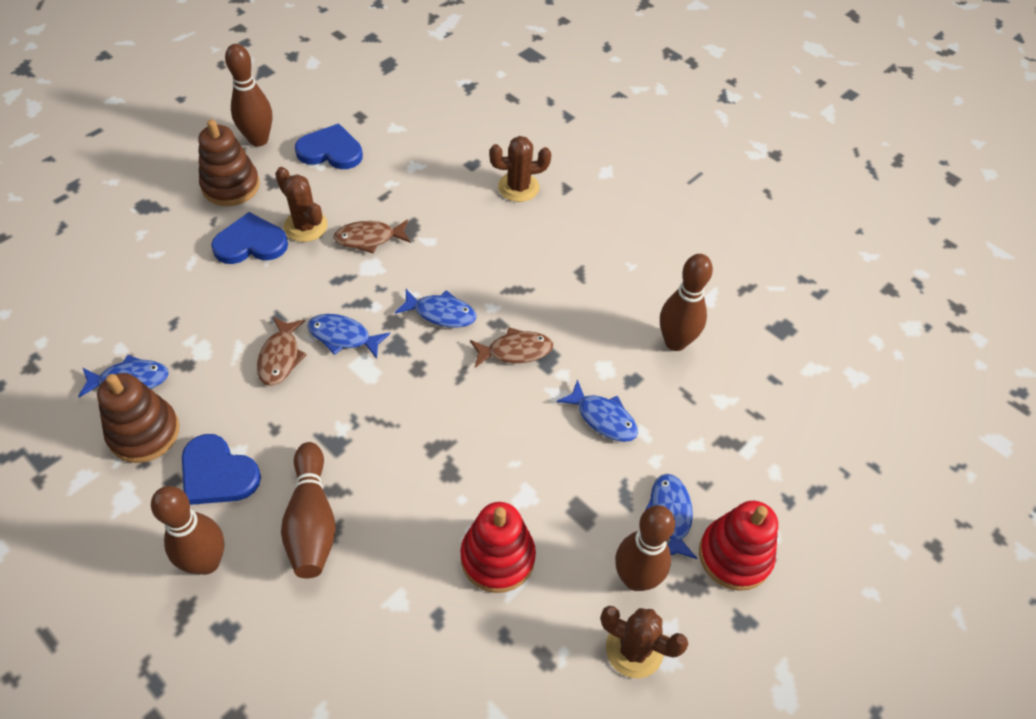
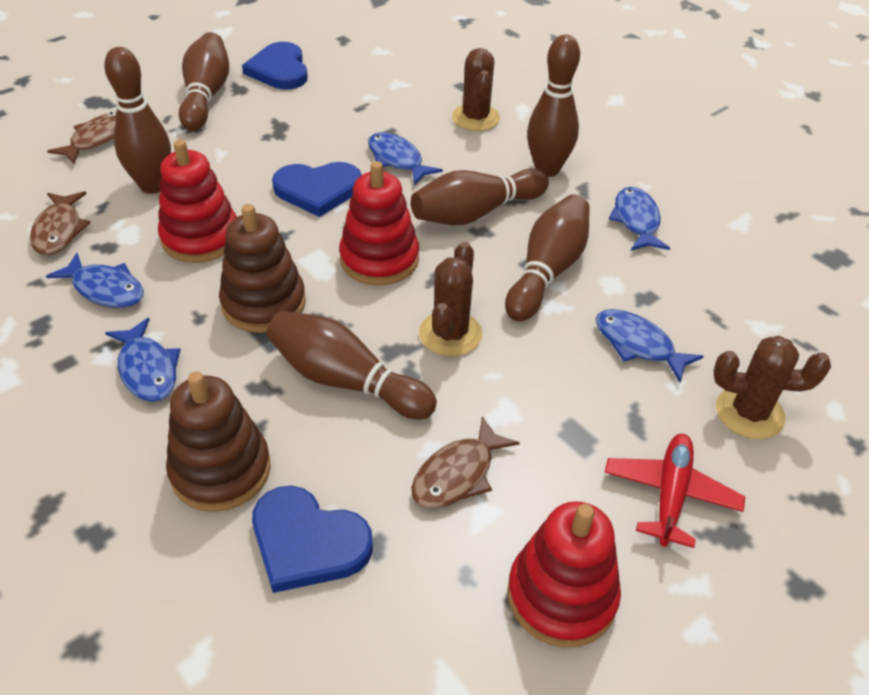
brown bowling pin: 5 -> 6
red plane: 0 -> 1
red stacking toy: 2 -> 3

